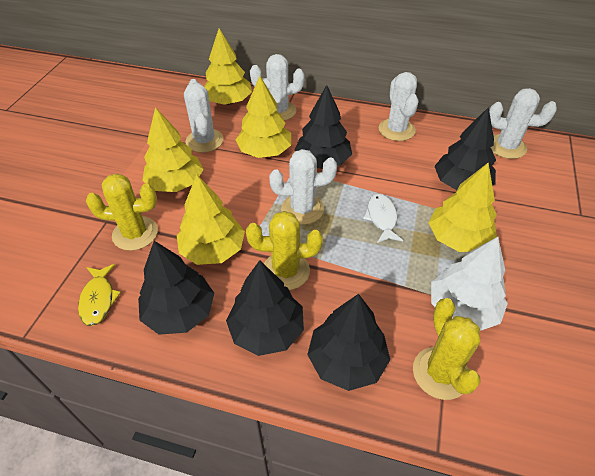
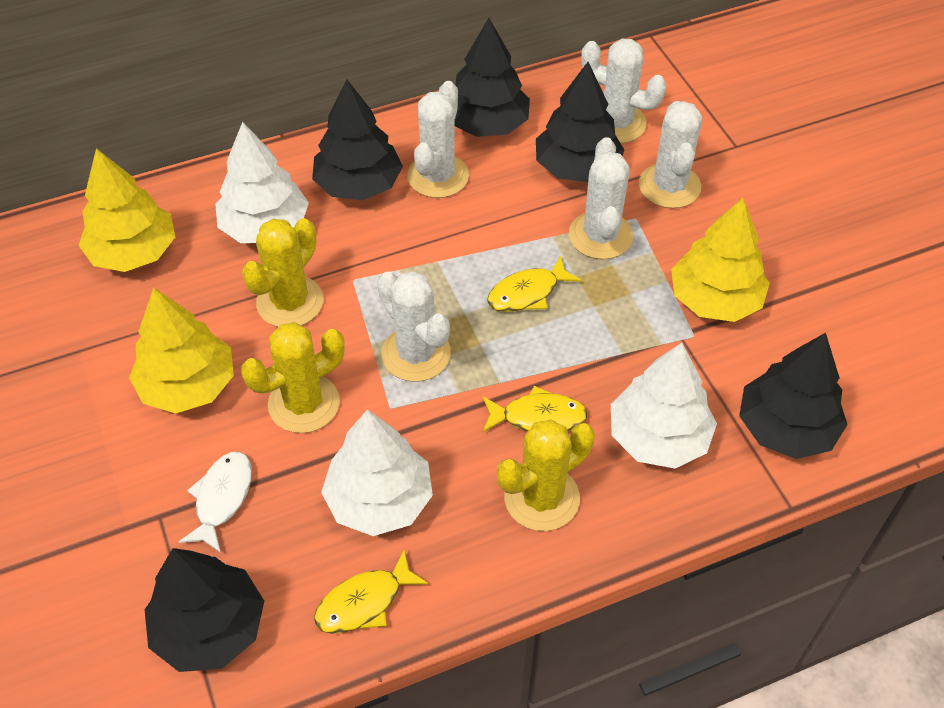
white tree: 1 -> 3
yellow fish: 1 -> 3
yellow tree: 5 -> 3

